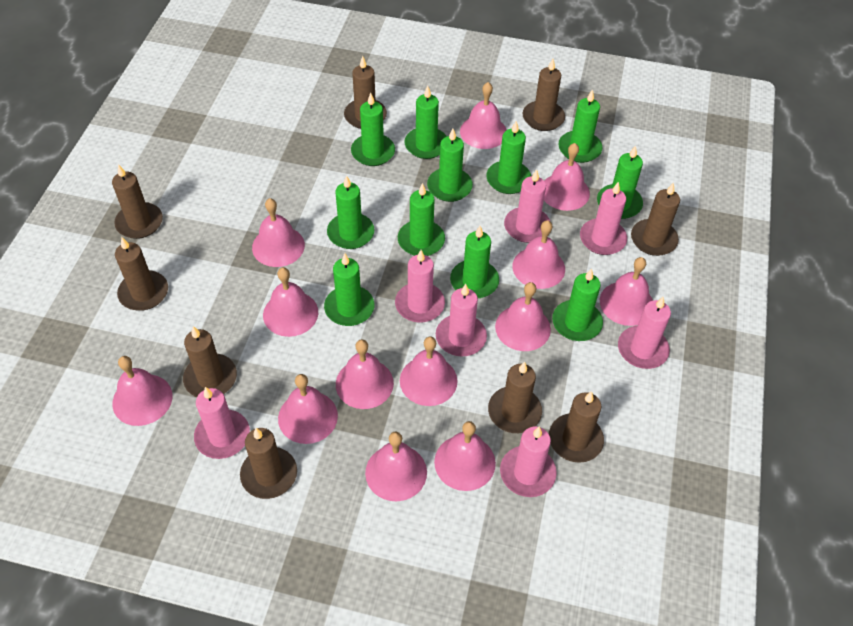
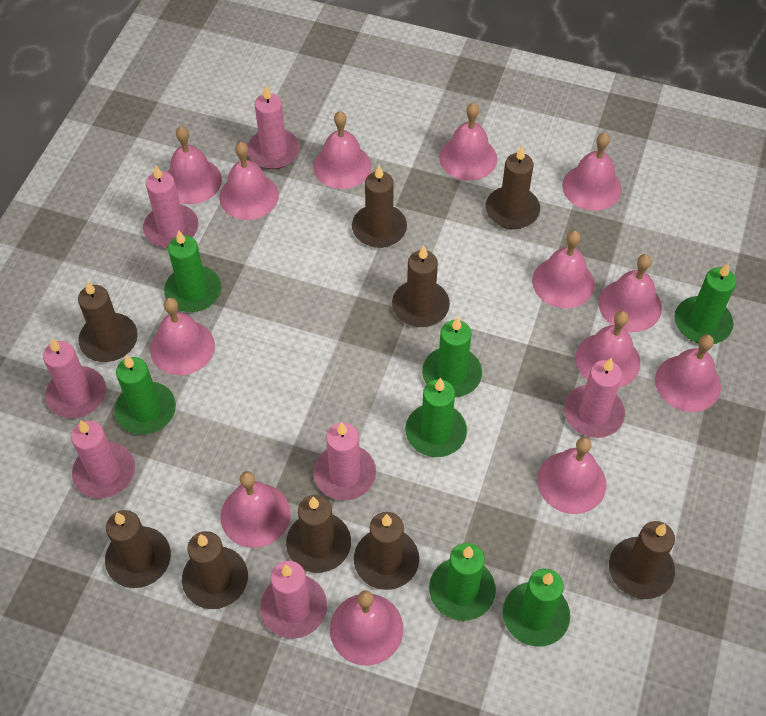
green candle: 11 -> 7

